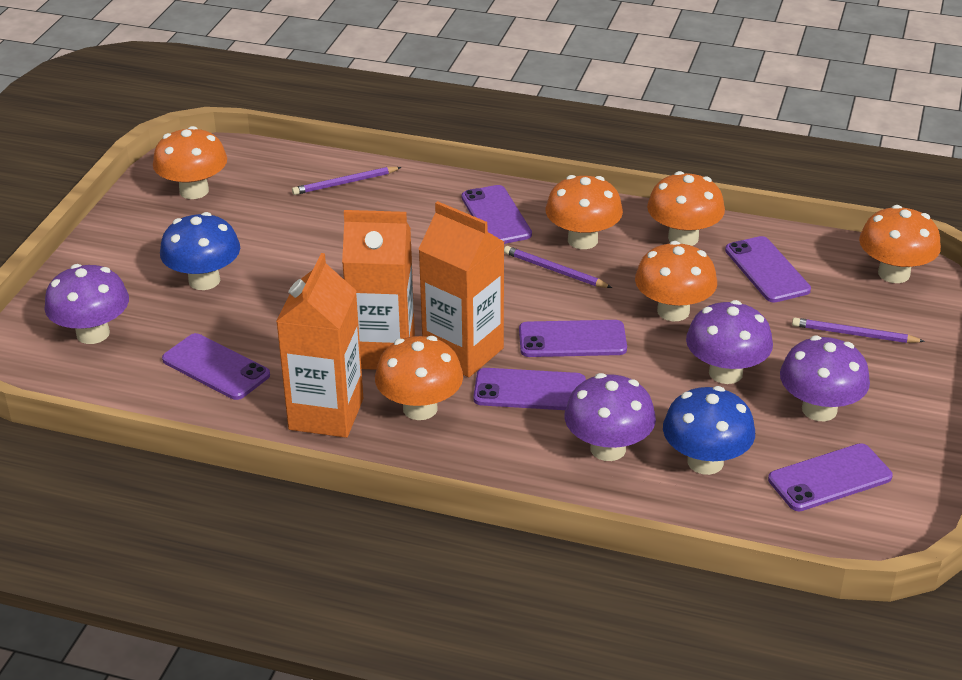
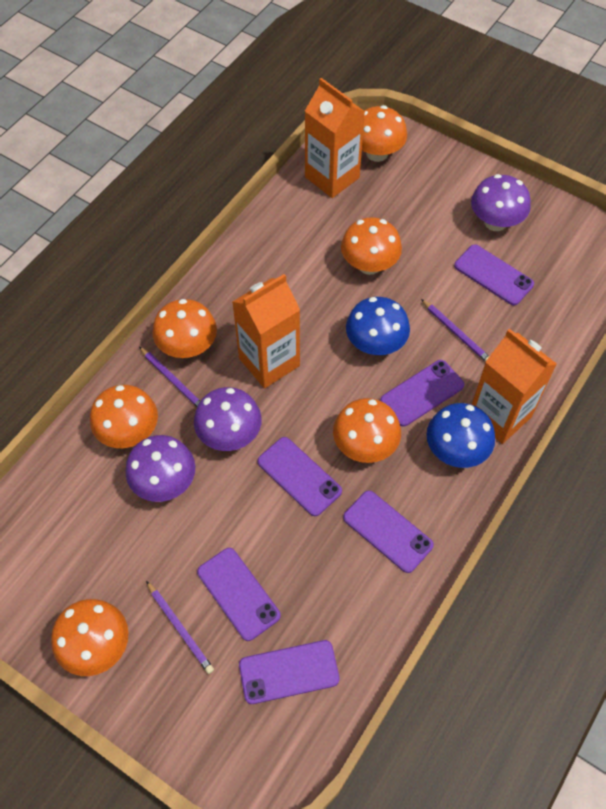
purple mushroom: 4 -> 3

